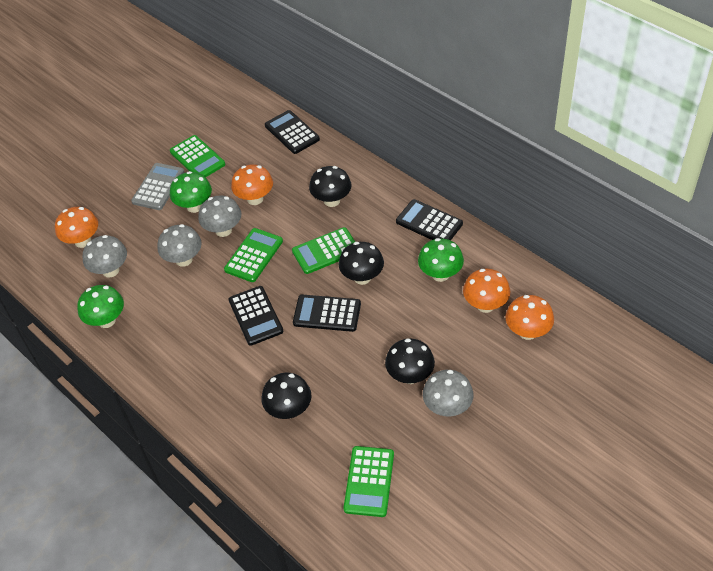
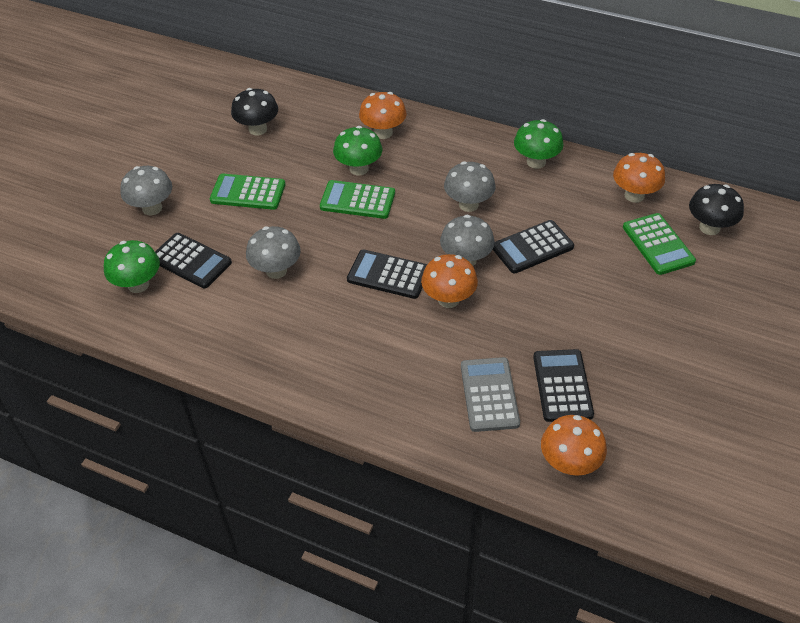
black mushroom: 4 -> 2
green calculator: 4 -> 3

